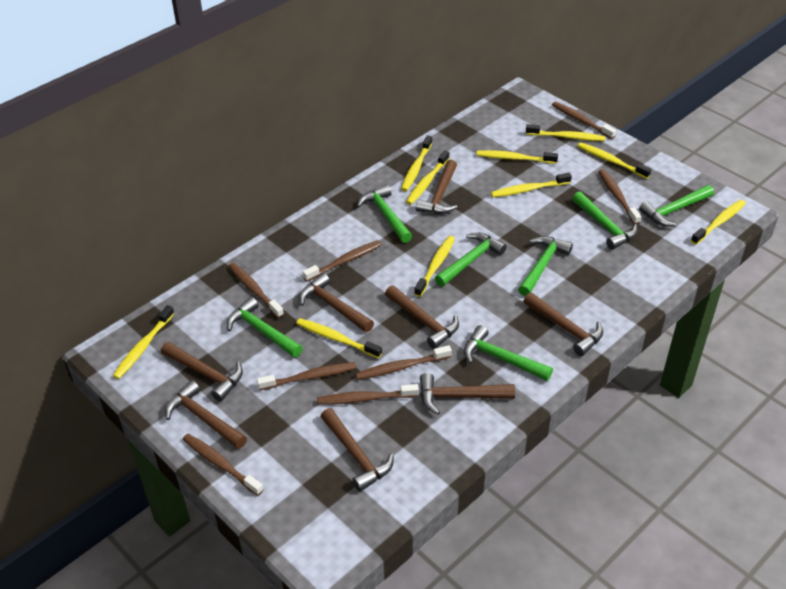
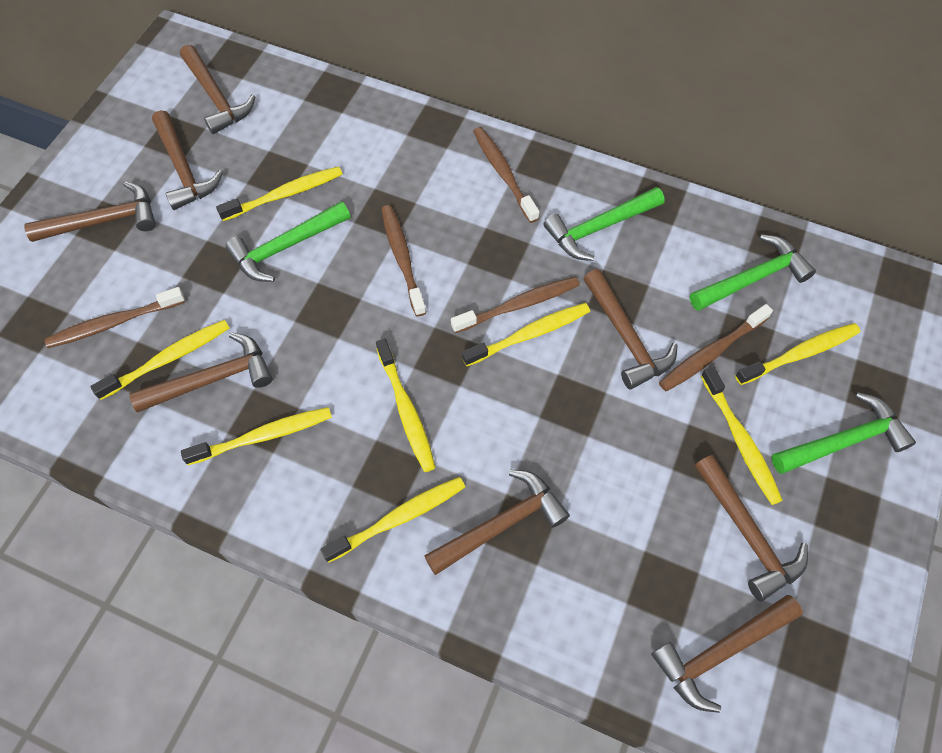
brown toothbrush: 8 -> 5
green hammer: 7 -> 4
yellow toothbrush: 10 -> 8

